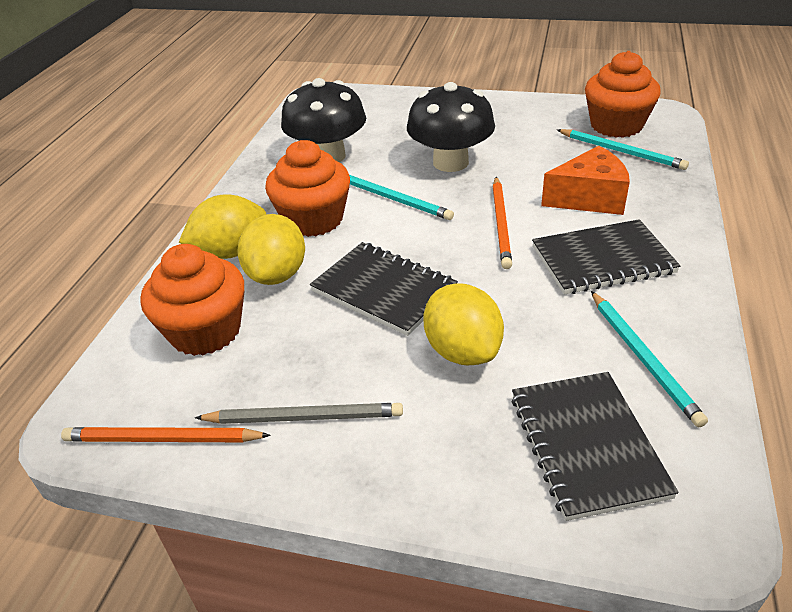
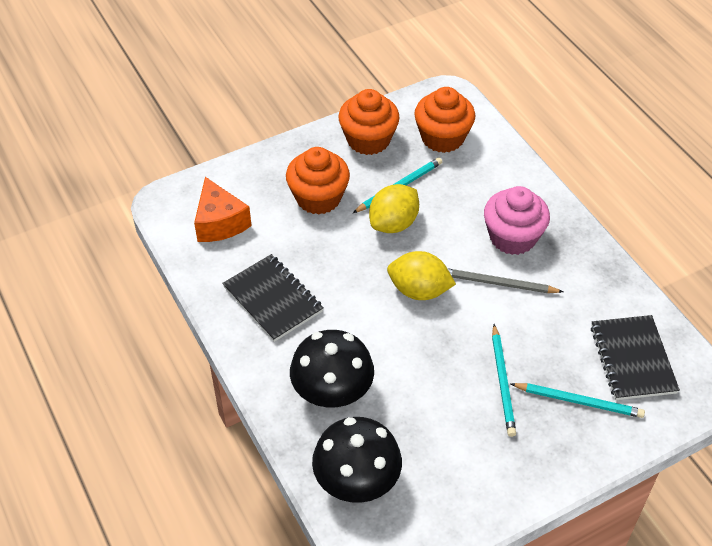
black notebook: 3 -> 2
orange pencil: 2 -> 0
pink cupcake: 0 -> 1
yellow lemon: 3 -> 2

